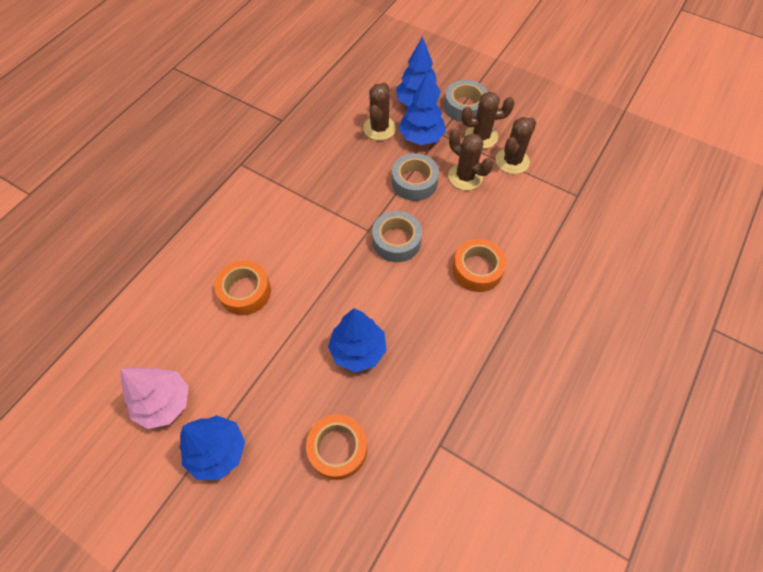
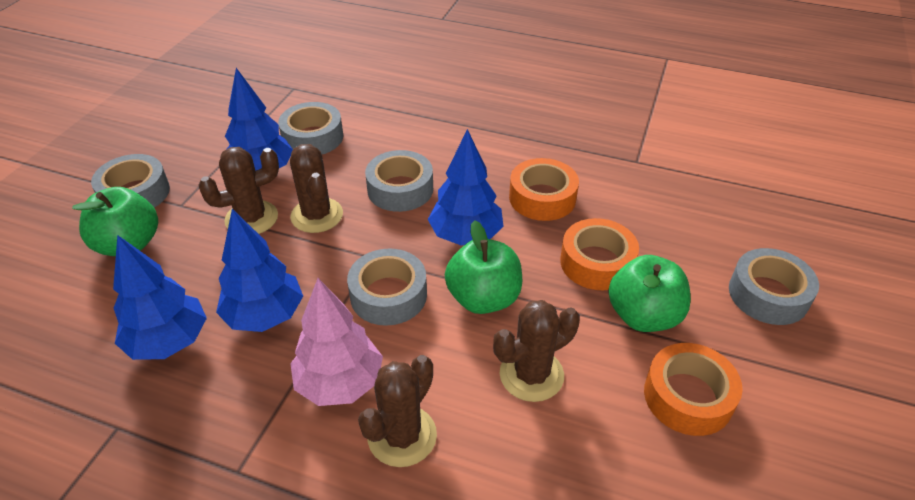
green apple: 0 -> 3
grey tape: 3 -> 5

